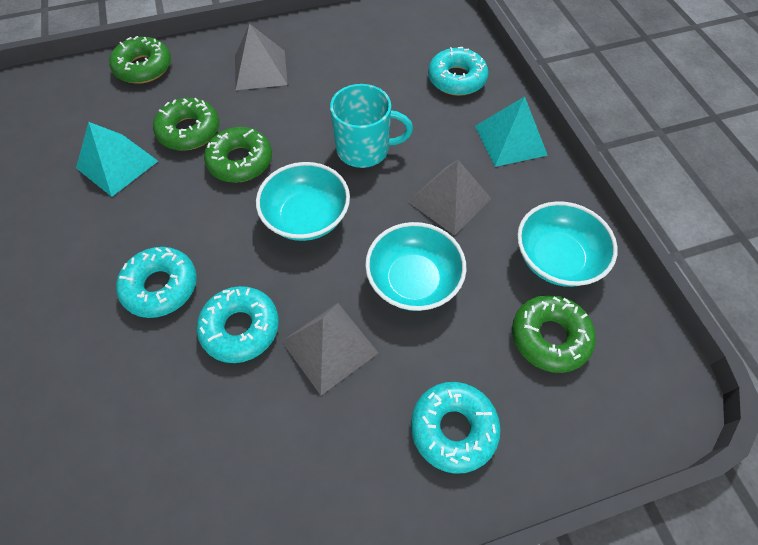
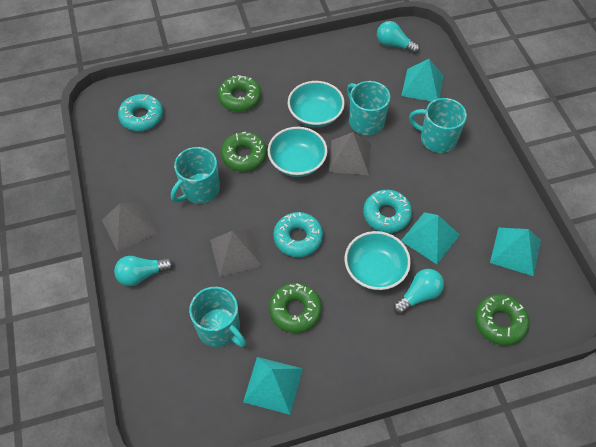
turquoise donut: 4 -> 3
turquoise light bulb: 0 -> 3
turquoise mug: 1 -> 4
turquoise pyramid: 2 -> 4

